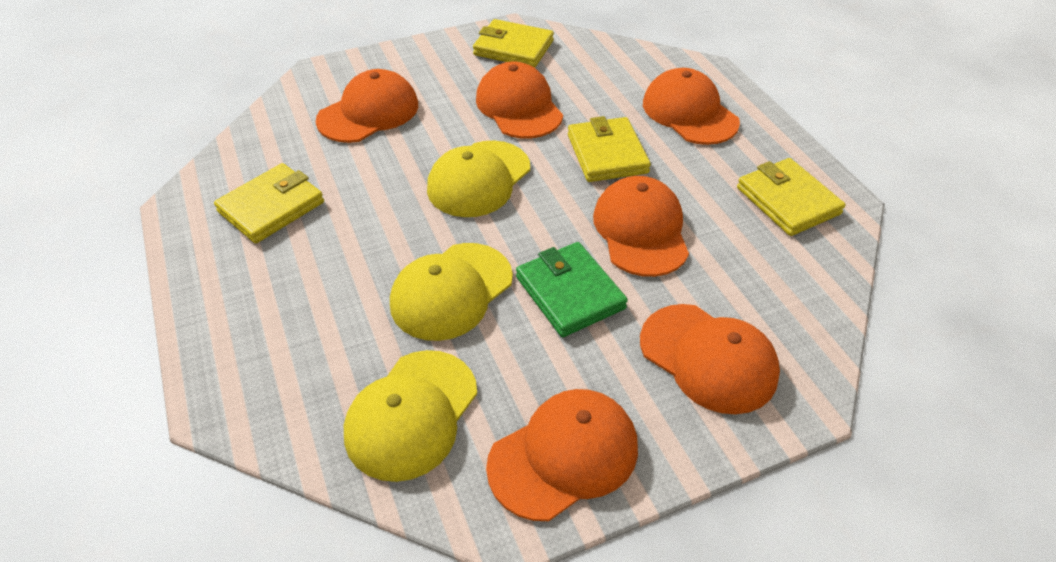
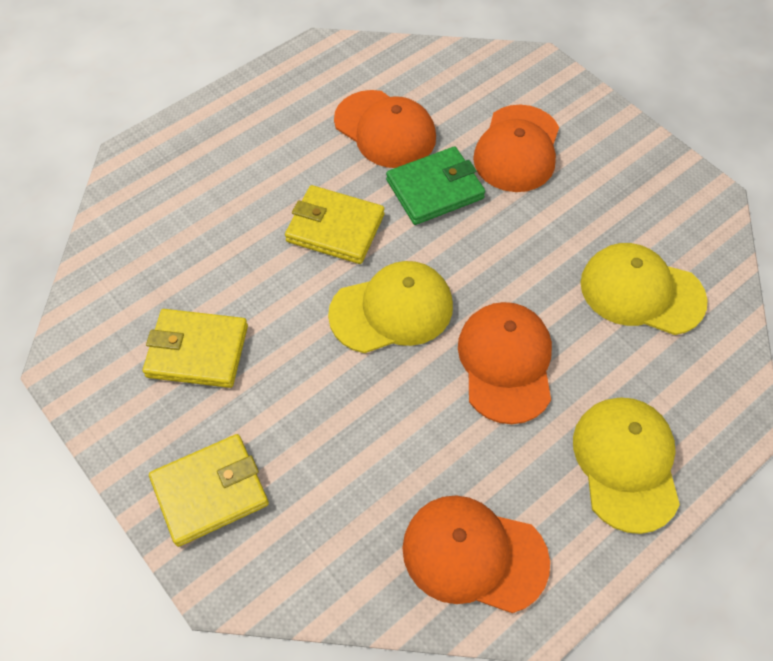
orange cap: 6 -> 4
yellow wallet: 4 -> 3

